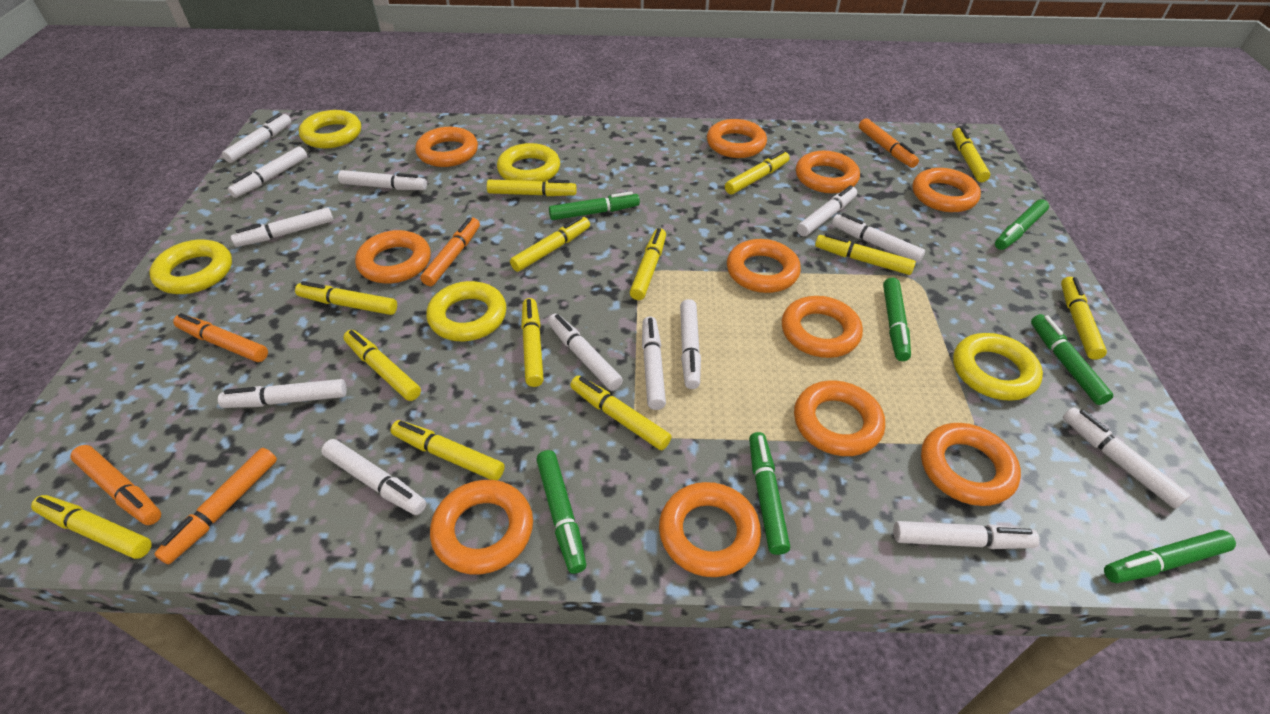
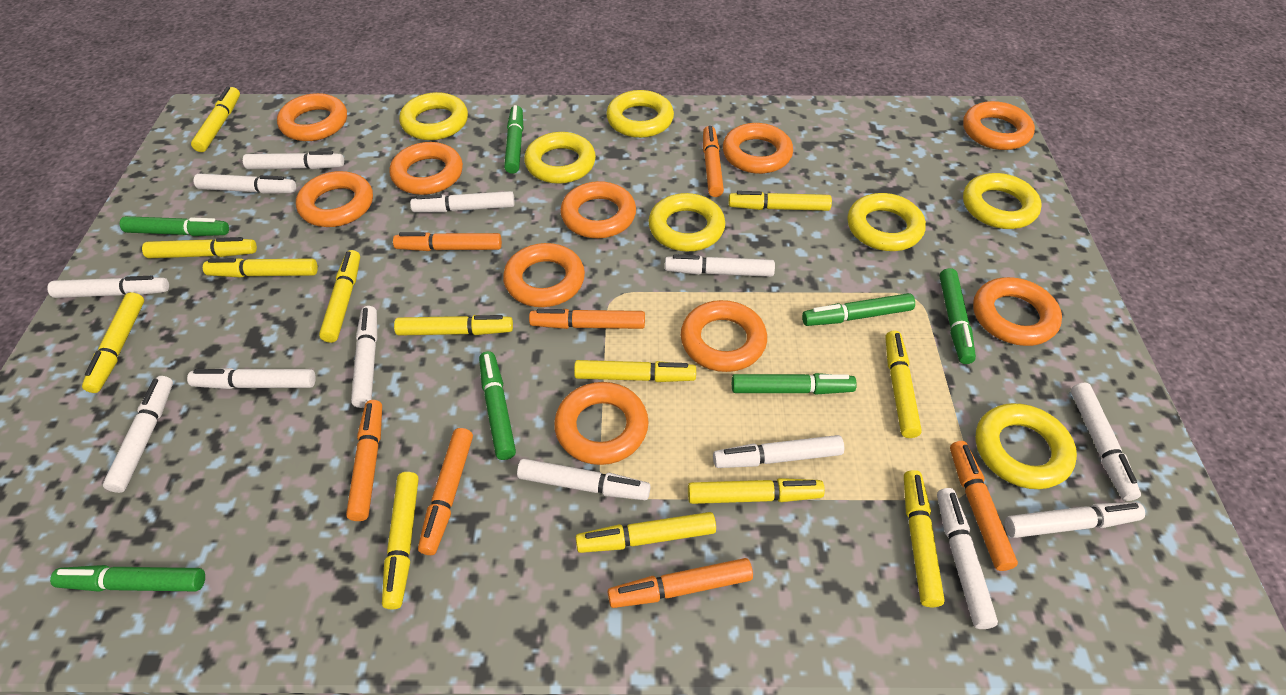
orange marker: 5 -> 7
orange ring: 11 -> 10
yellow ring: 5 -> 7

